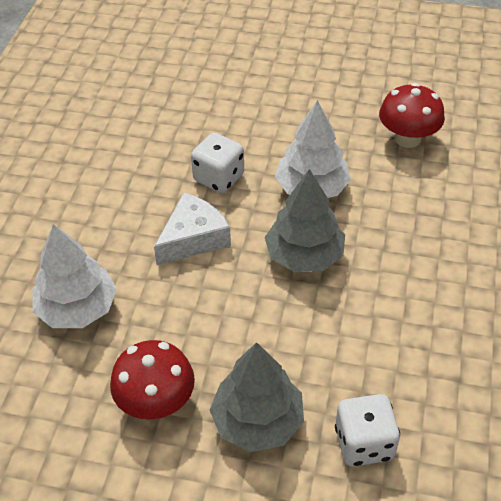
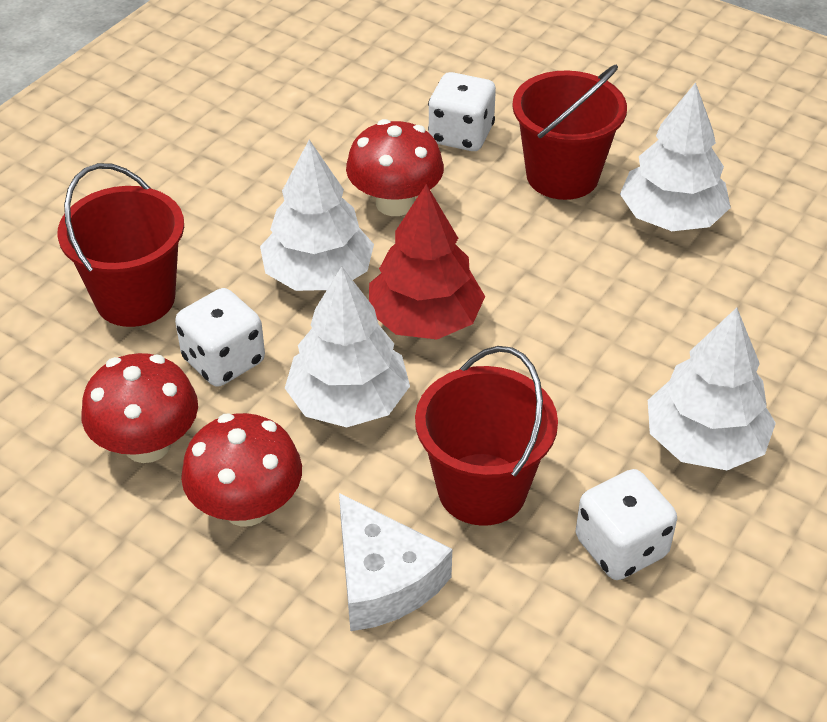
grey tree: 2 -> 0
red bucket: 0 -> 3
red mushroom: 2 -> 3
red tree: 0 -> 1
white dice: 2 -> 3
white tree: 2 -> 4

